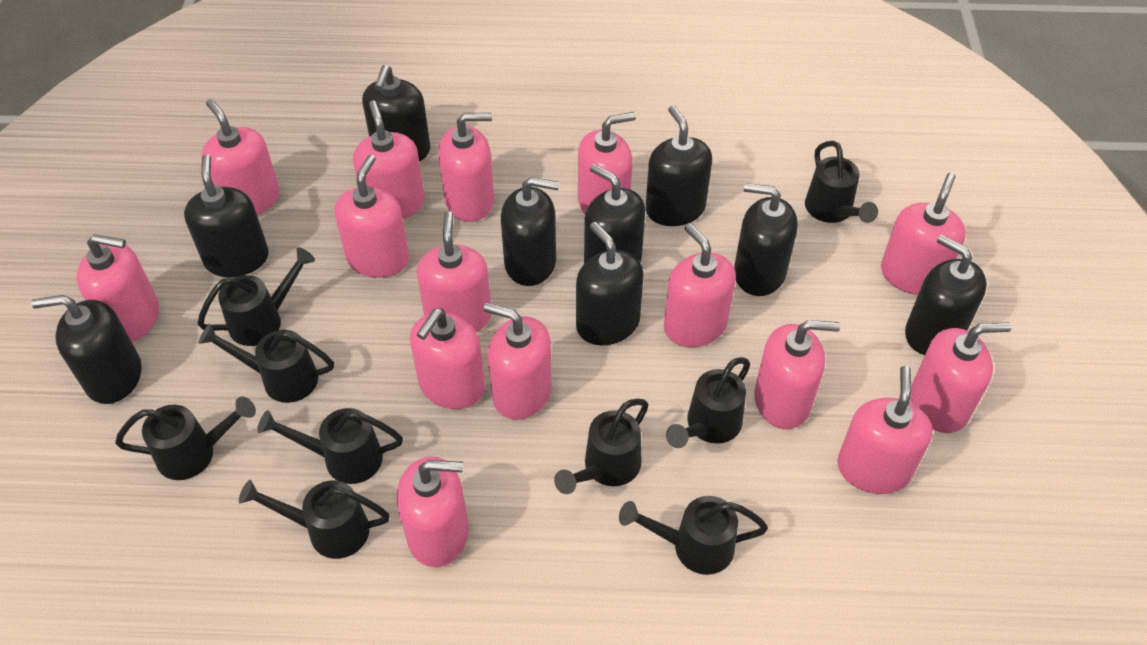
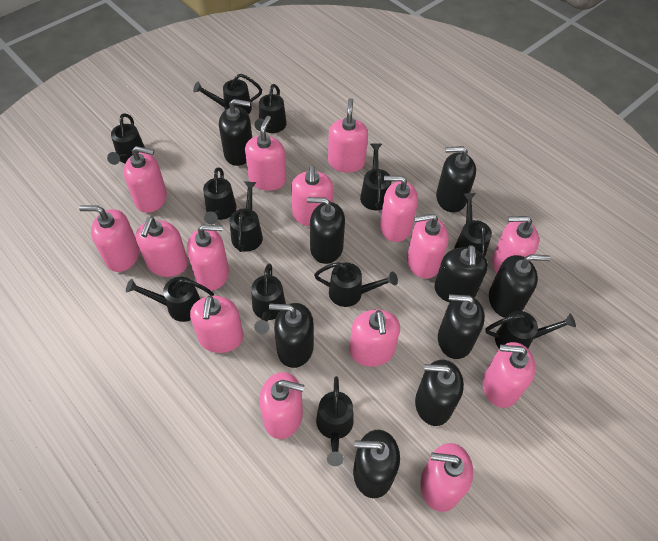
black watering can: 9 -> 12

